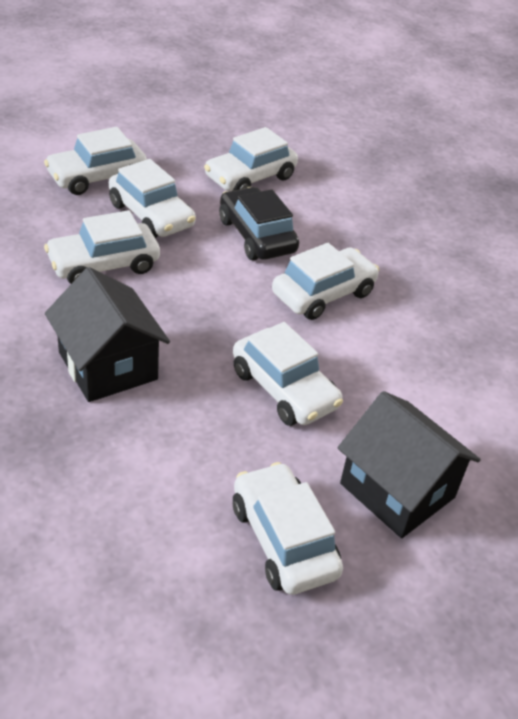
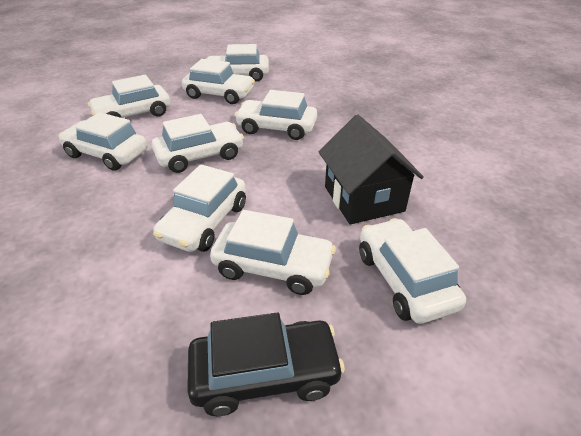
black house: 2 -> 1
white car: 7 -> 9

